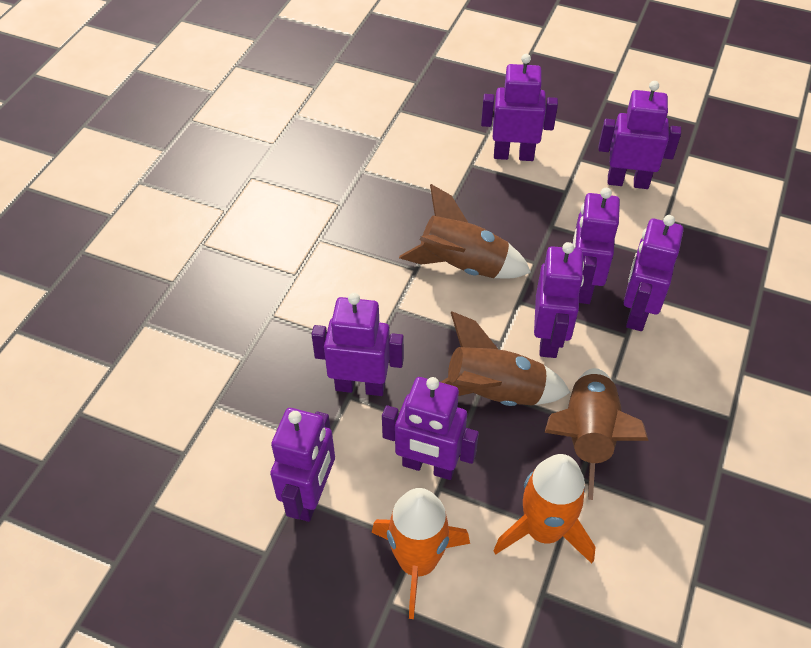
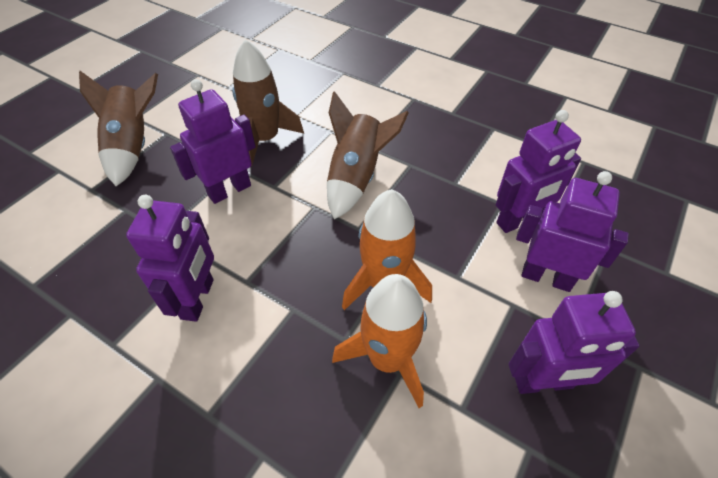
purple robot: 8 -> 5

